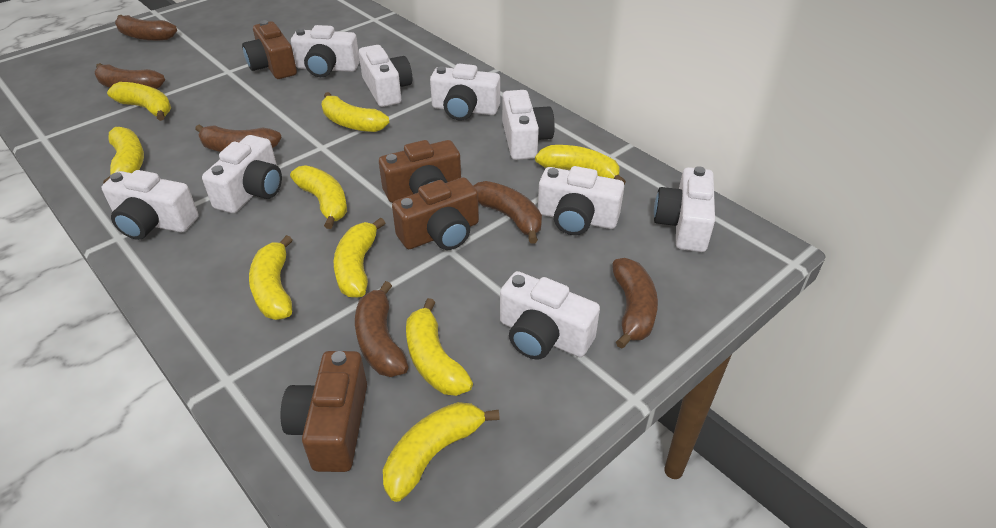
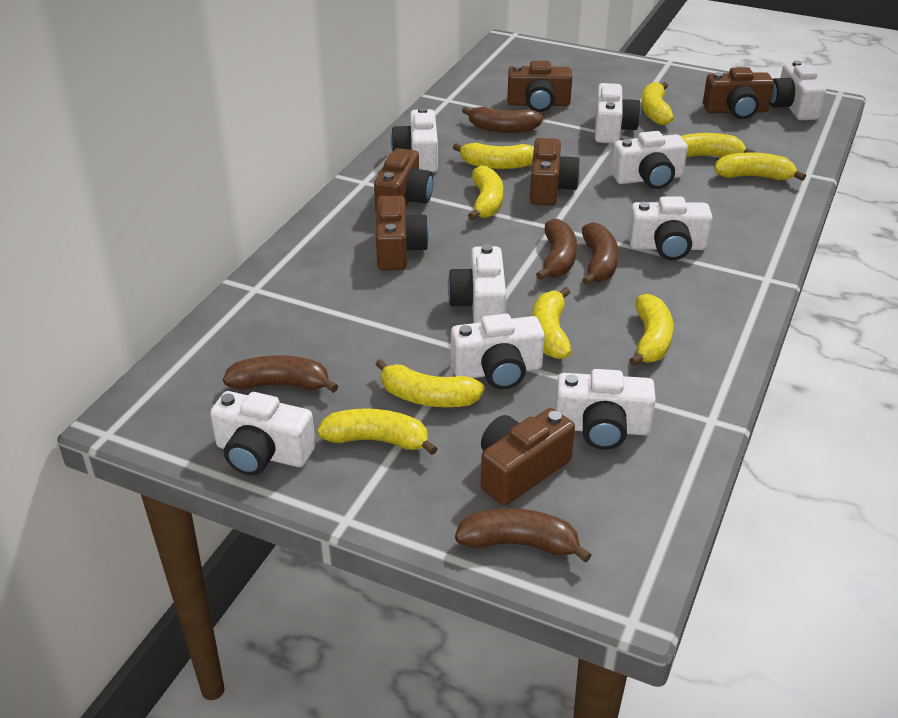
brown banana: 6 -> 5
brown camera: 4 -> 6

